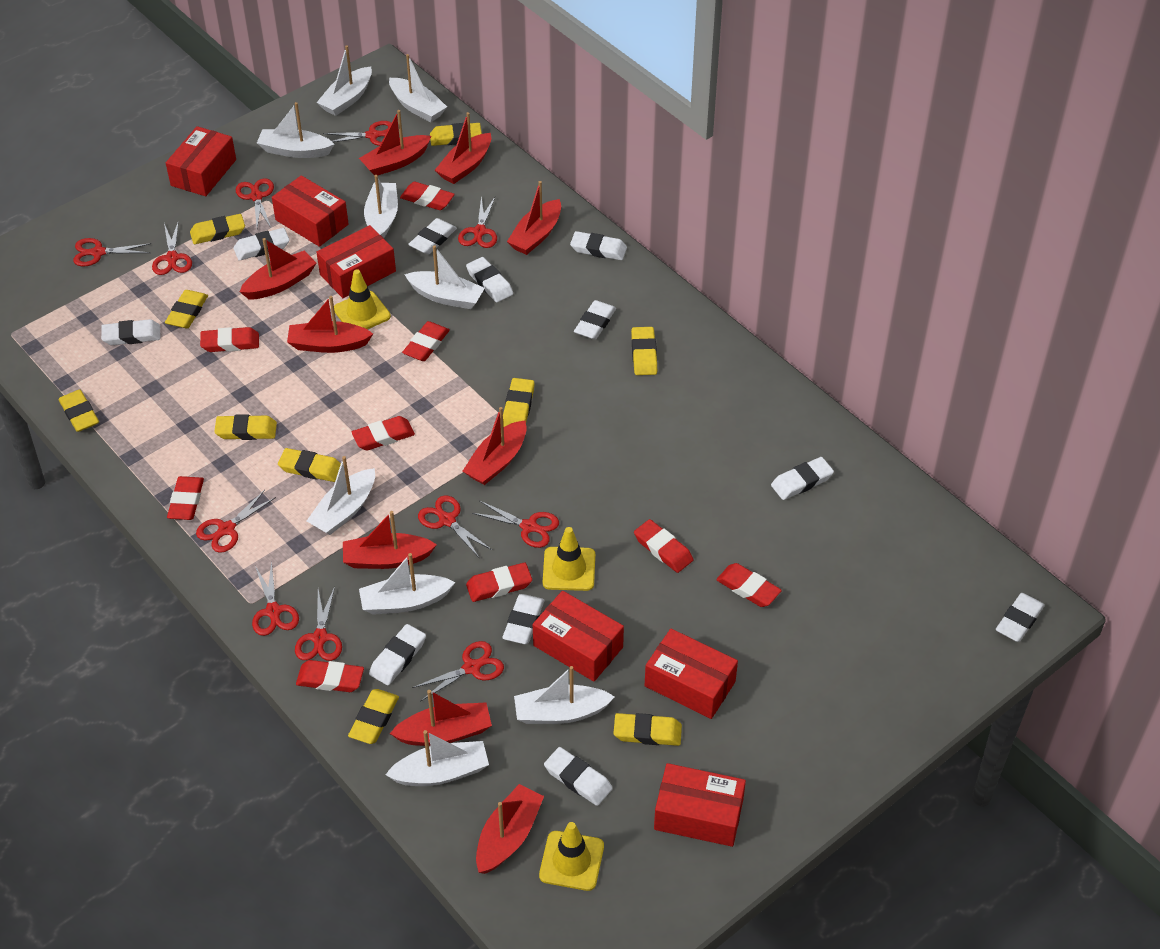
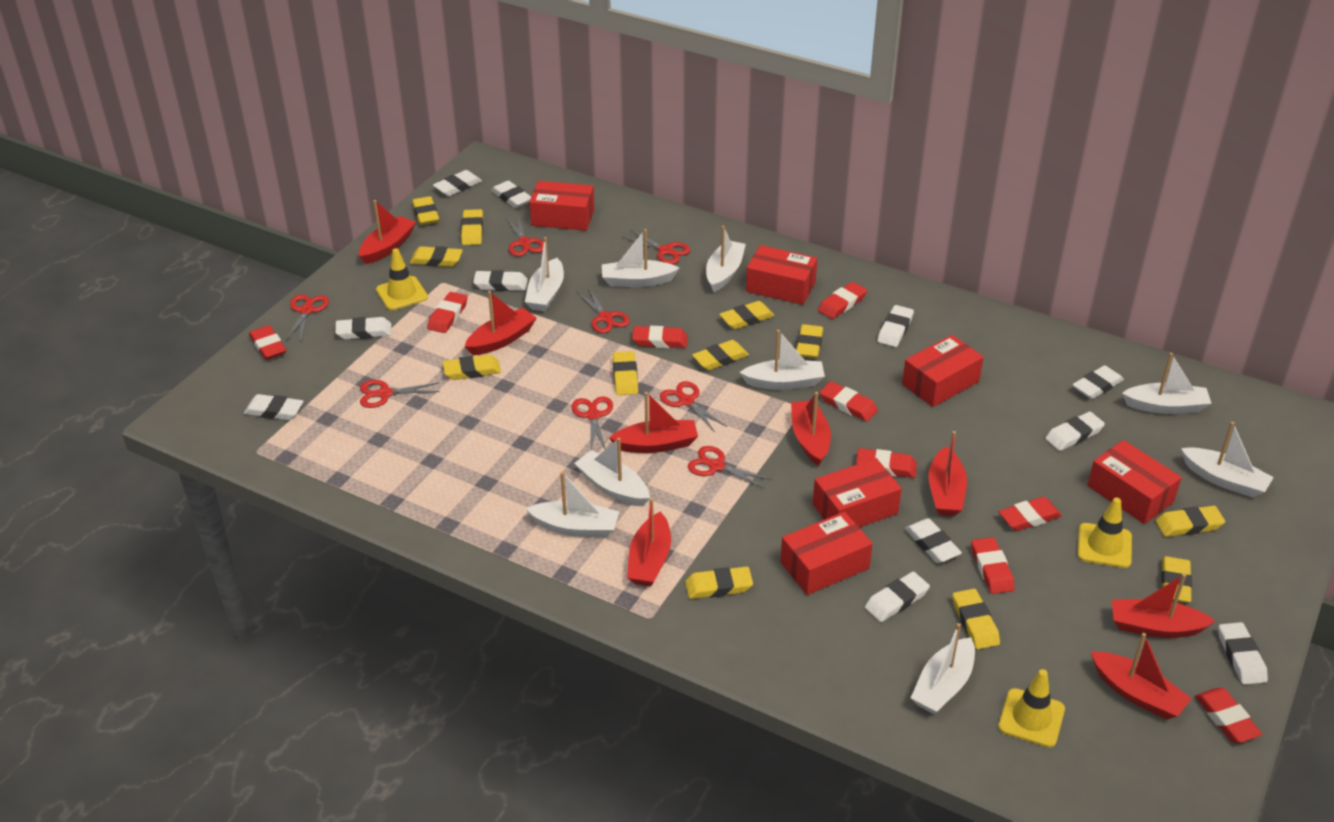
red boat: 9 -> 8
red scissors: 11 -> 8
yellow eraser: 10 -> 12

